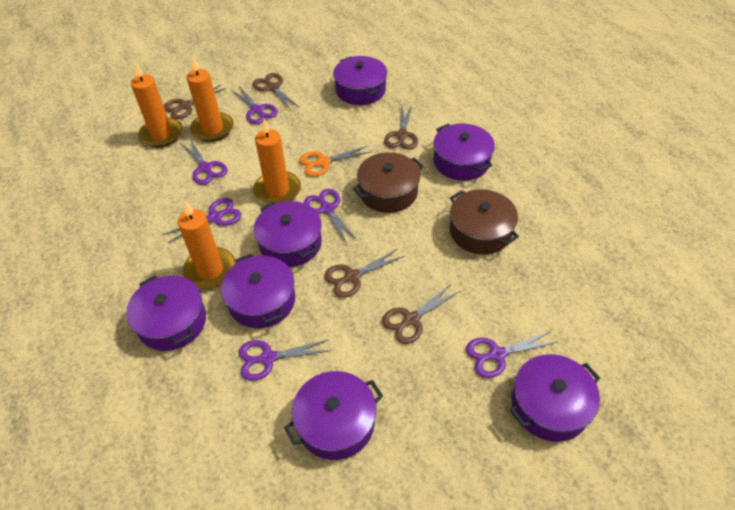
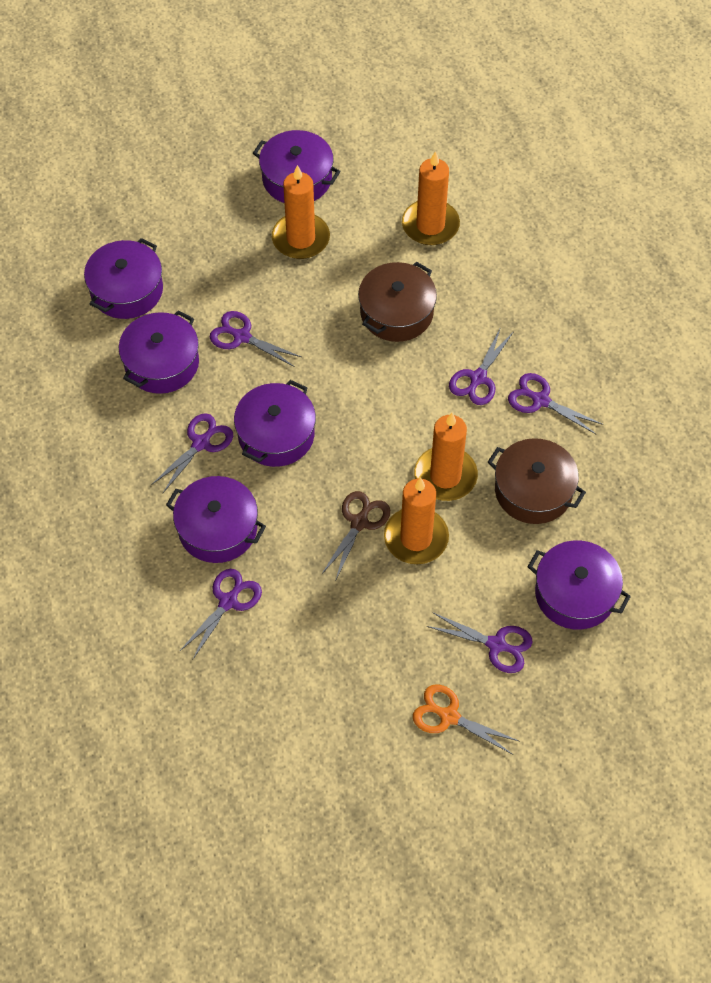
brown scissors: 5 -> 1
purple pot: 7 -> 6

